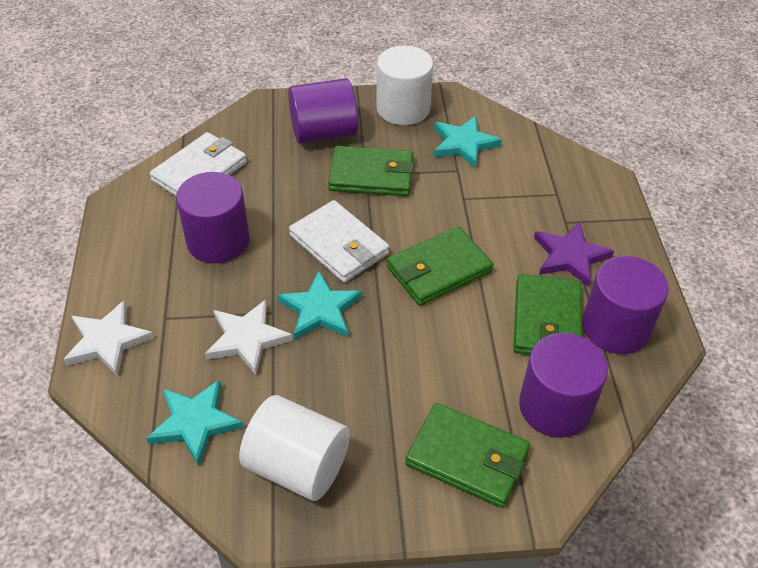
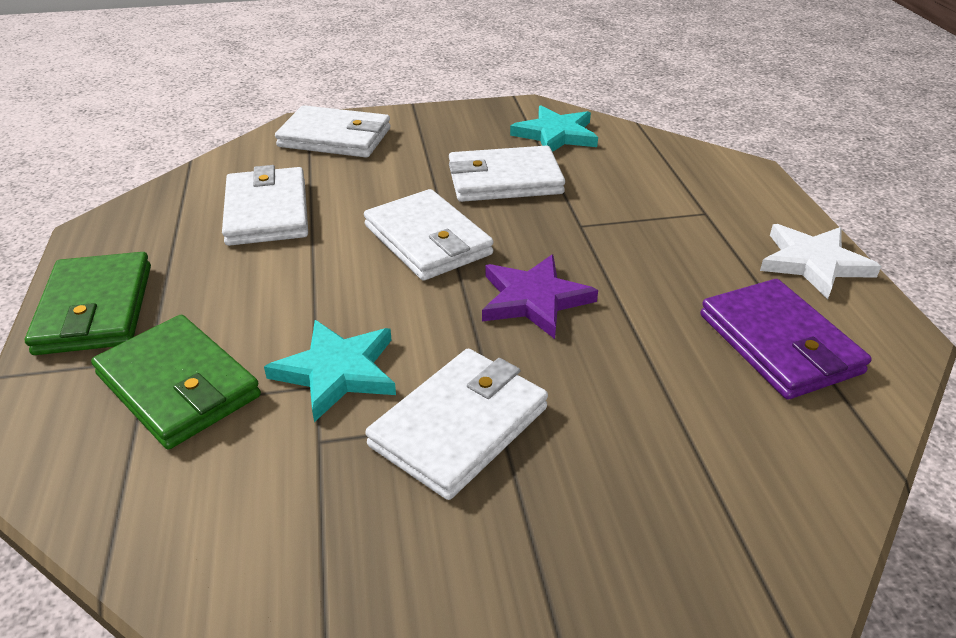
green wallet: 4 -> 2
purple cylinder: 4 -> 0
purple wallet: 0 -> 1
turquoise star: 3 -> 2
white cylinder: 2 -> 0
white star: 2 -> 1
white wallet: 2 -> 5

